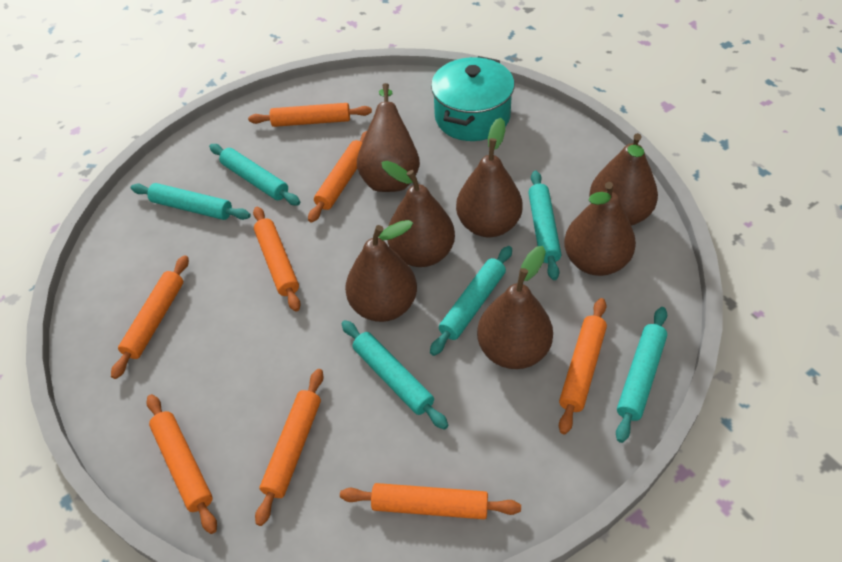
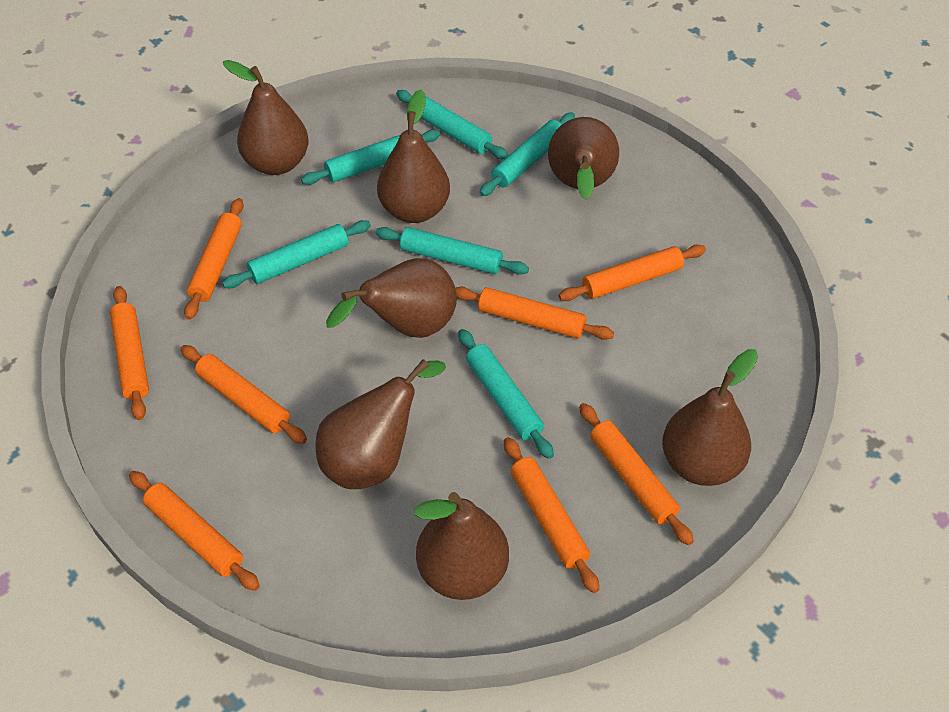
turquoise pot: 1 -> 0

